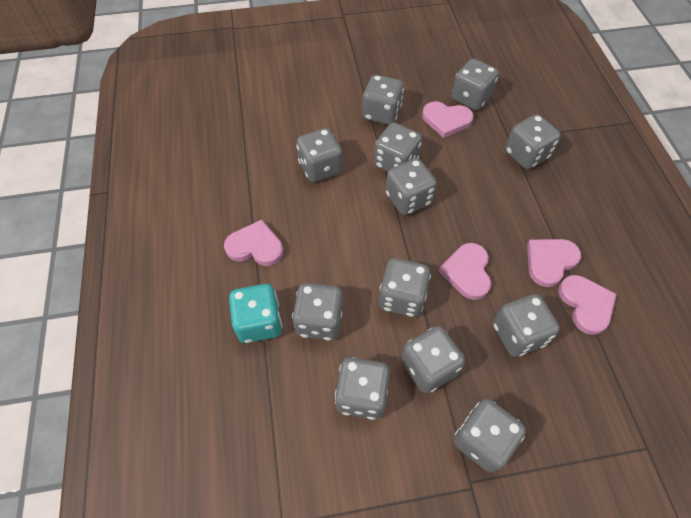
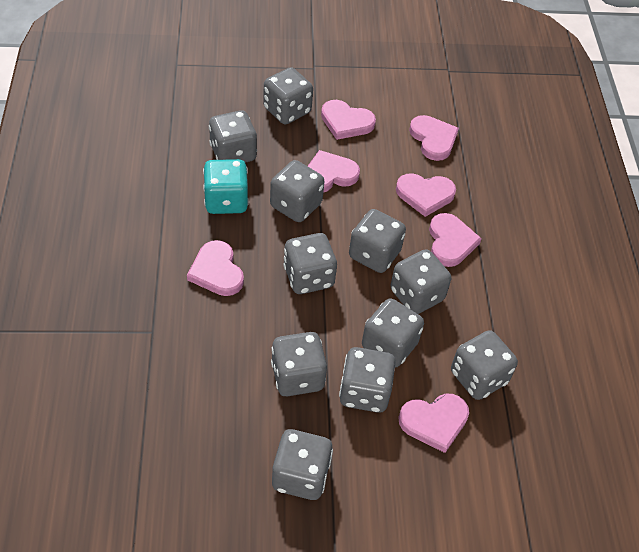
grey dice: 12 -> 11
pink heart: 5 -> 7

